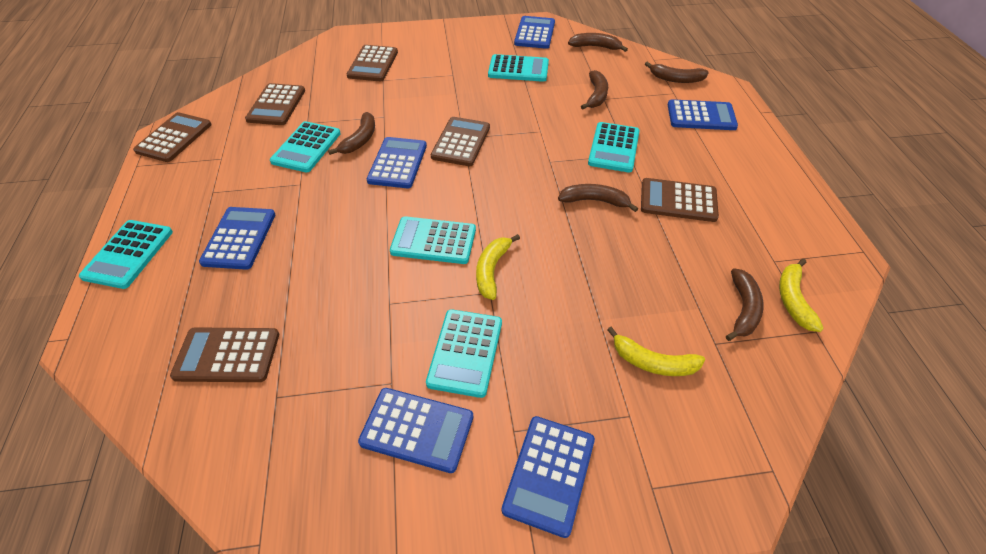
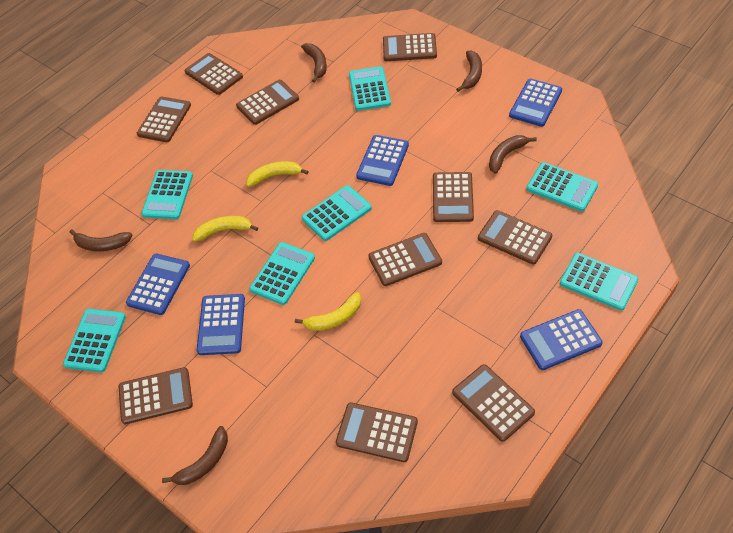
blue calculator: 6 -> 5
brown banana: 6 -> 5
brown calculator: 6 -> 10
turquoise calculator: 6 -> 7

